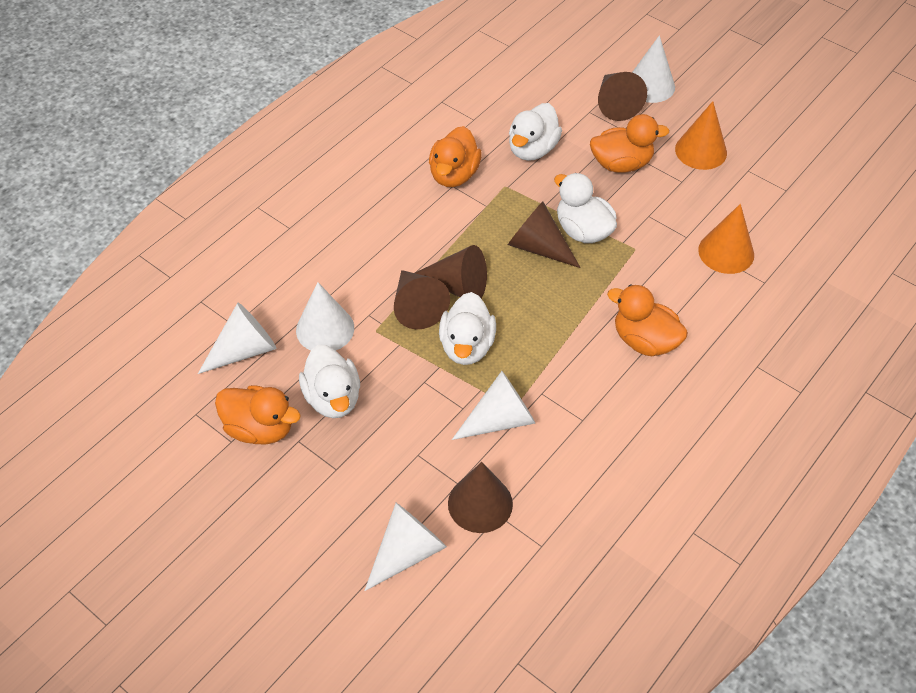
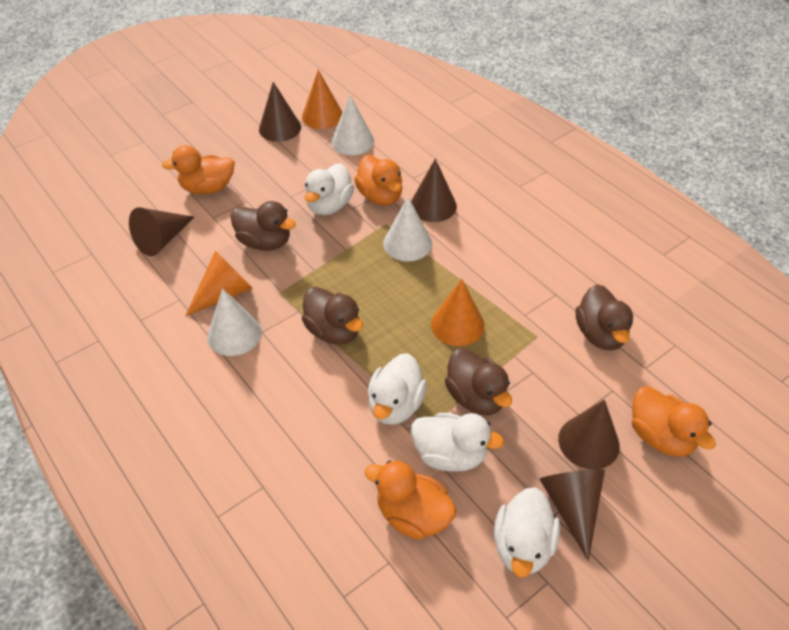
brown duck: 0 -> 4
orange cone: 2 -> 3
white cone: 5 -> 3

